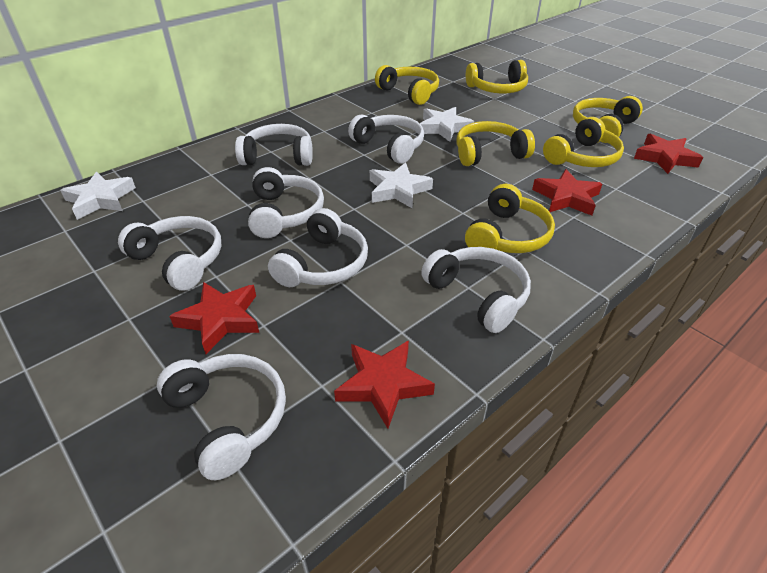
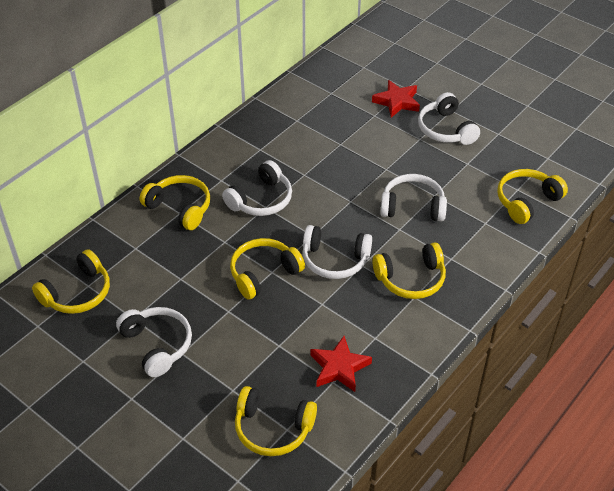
red star: 4 -> 2
white headphones: 7 -> 5
white star: 3 -> 0

